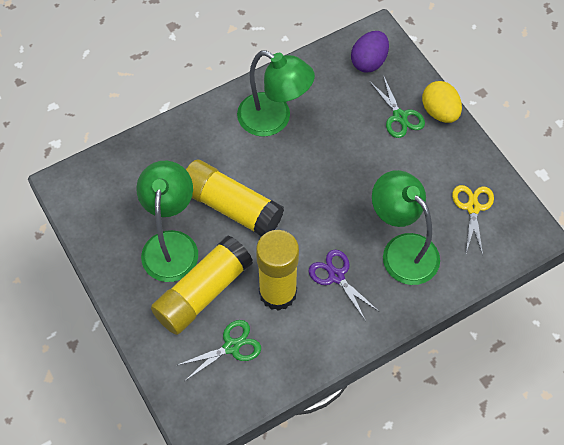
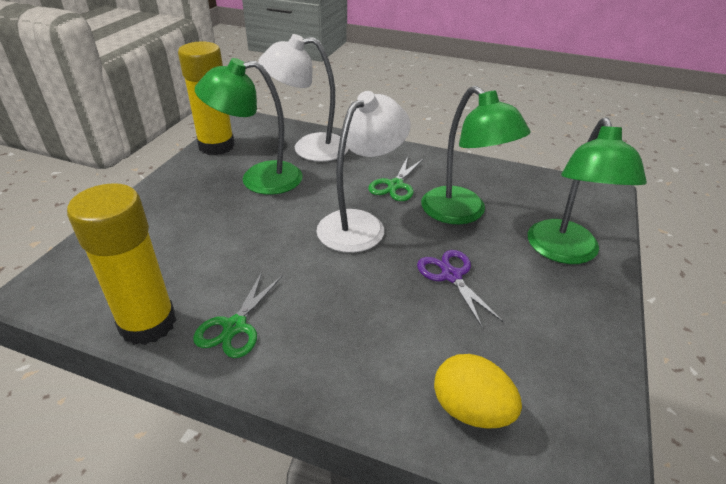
purple egg: 1 -> 0
white lamp: 0 -> 2
yellow glue stick: 3 -> 2
yellow scissors: 1 -> 0

